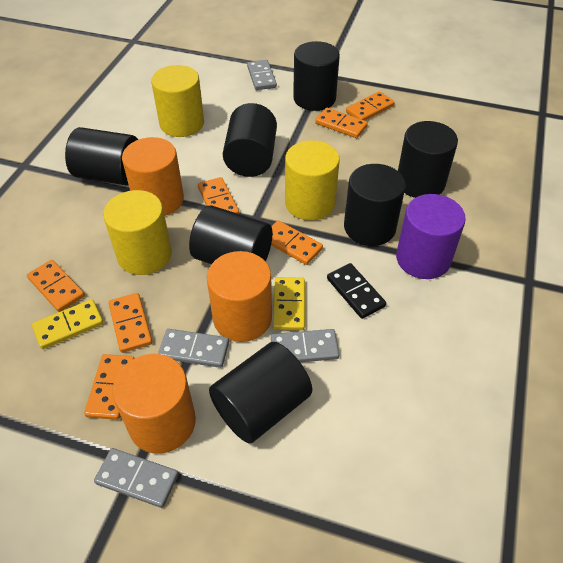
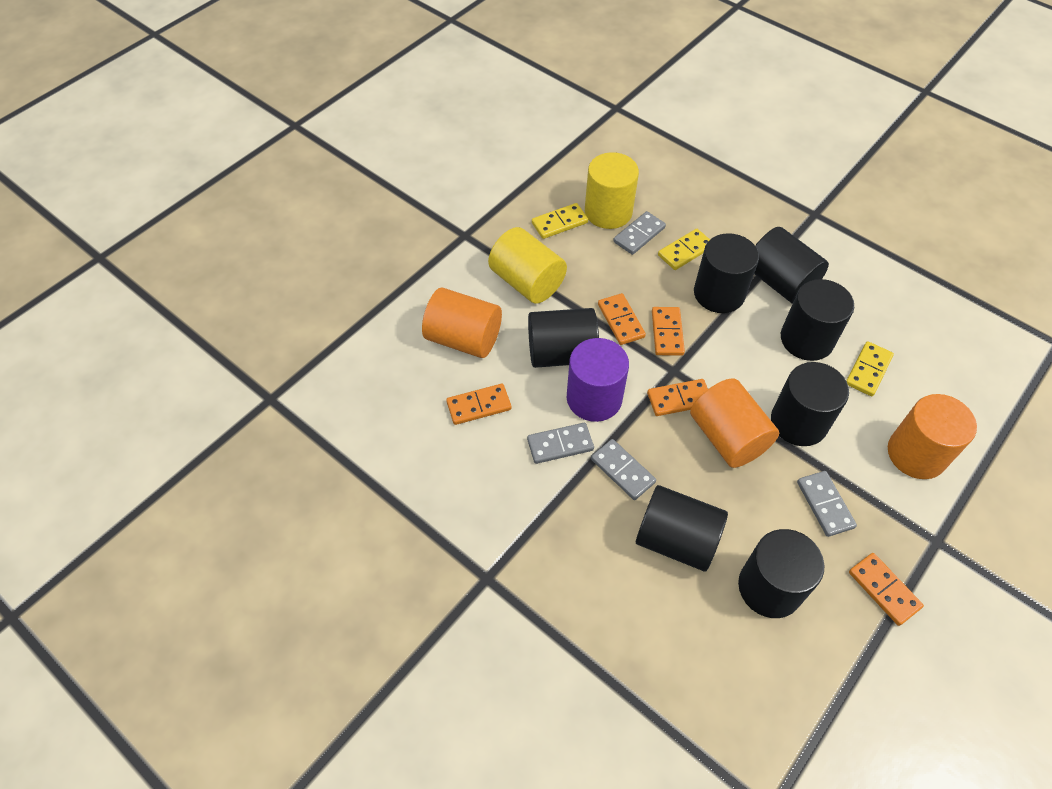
black domino: 1 -> 0
orange domino: 7 -> 5
yellow cylinder: 3 -> 2
yellow domino: 2 -> 3

